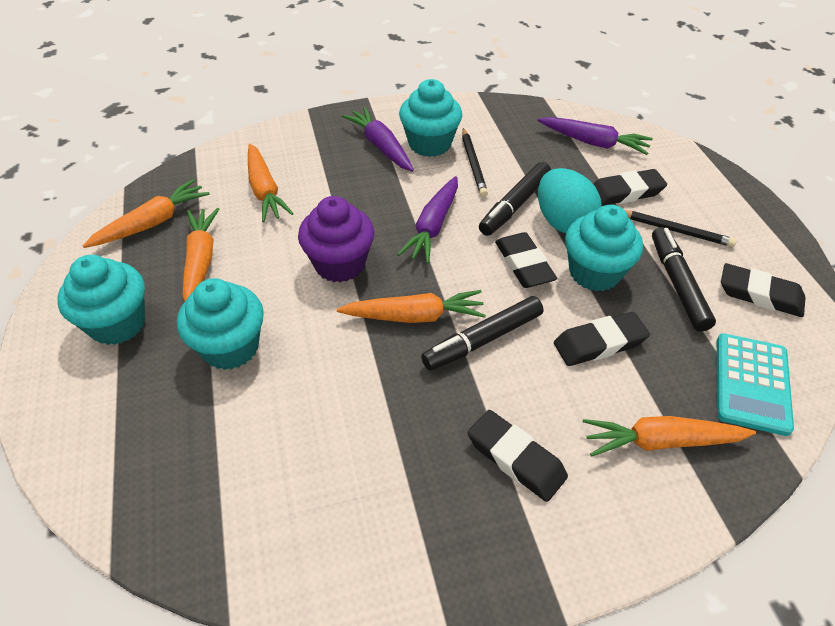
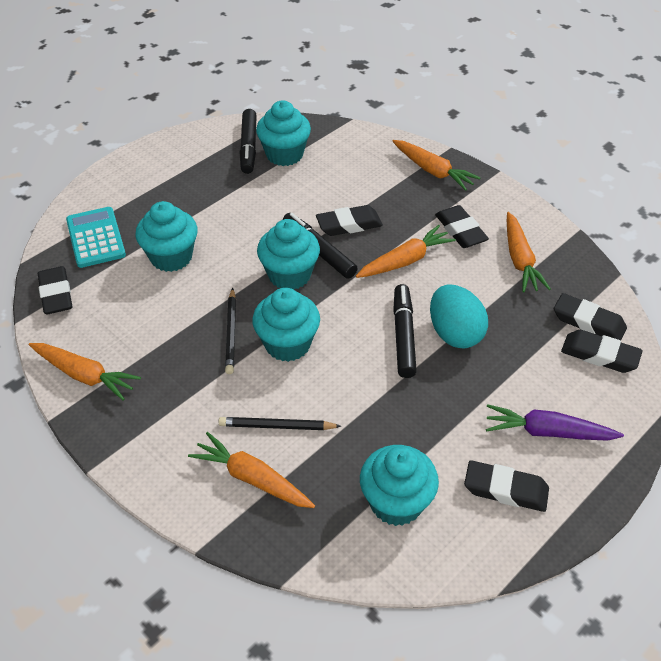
black eraser: 5 -> 6
purple carrot: 3 -> 1
purple cupcake: 1 -> 0
turquoise cupcake: 4 -> 5

